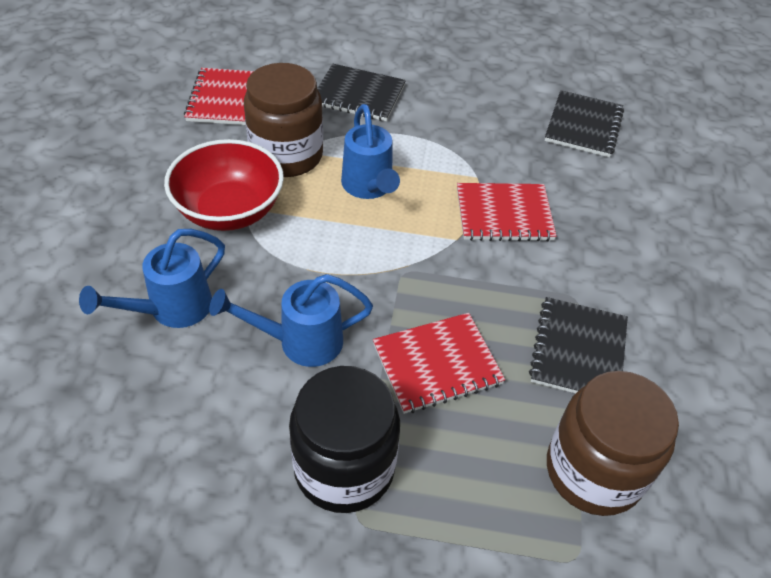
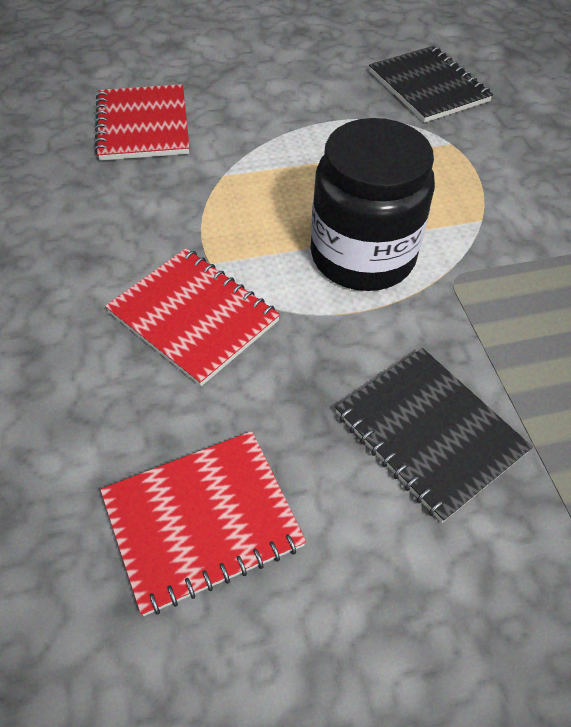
black notebook: 3 -> 2
blue watering can: 3 -> 0
brown jar: 2 -> 0
red bowl: 1 -> 0

